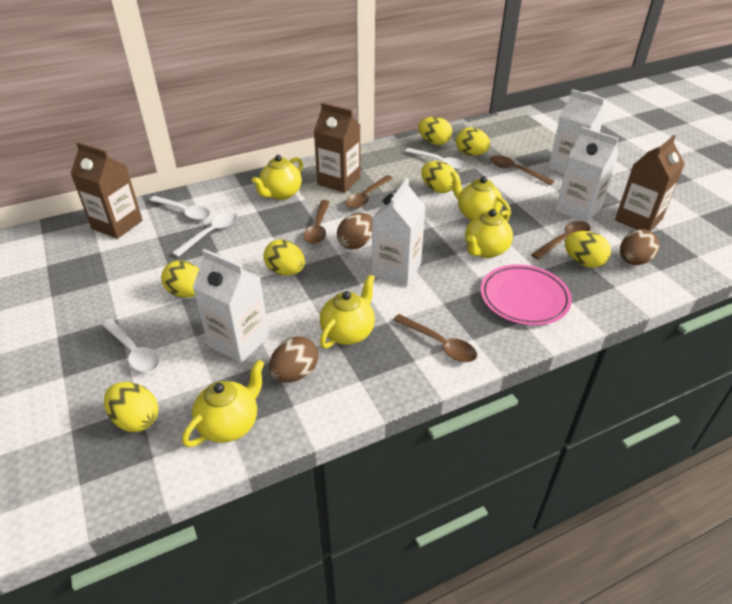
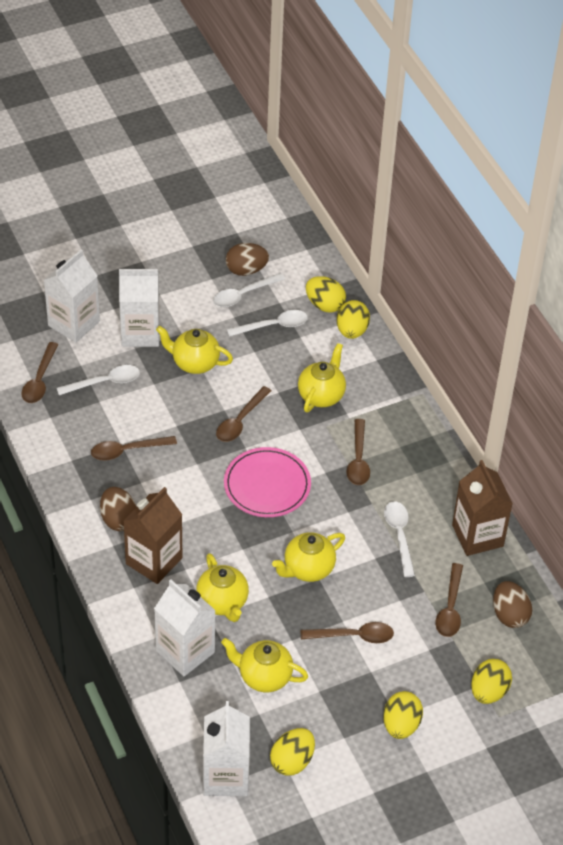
brown carton: 3 -> 2
brown spoon: 5 -> 6
yellow egg: 7 -> 5

